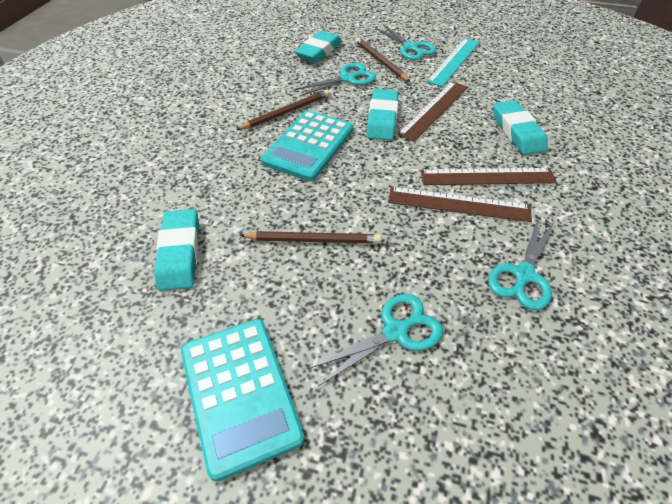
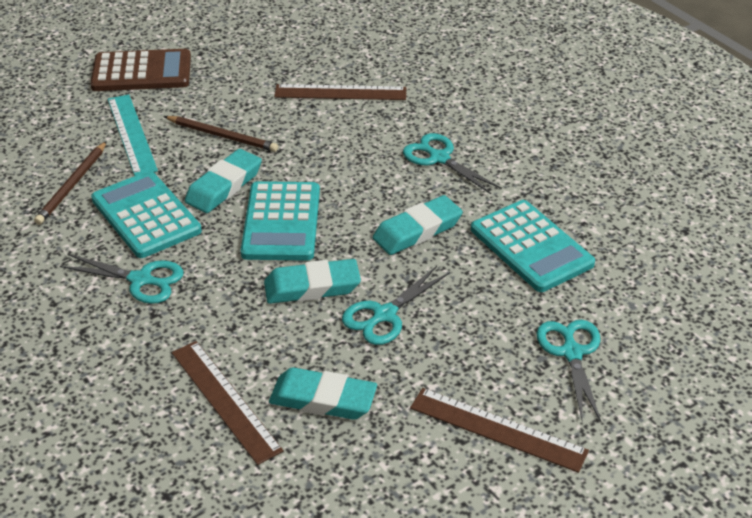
brown calculator: 0 -> 1
brown pencil: 3 -> 2
turquoise calculator: 2 -> 3

